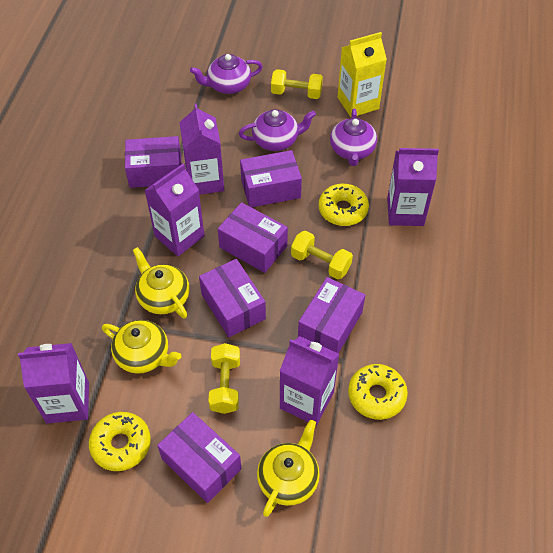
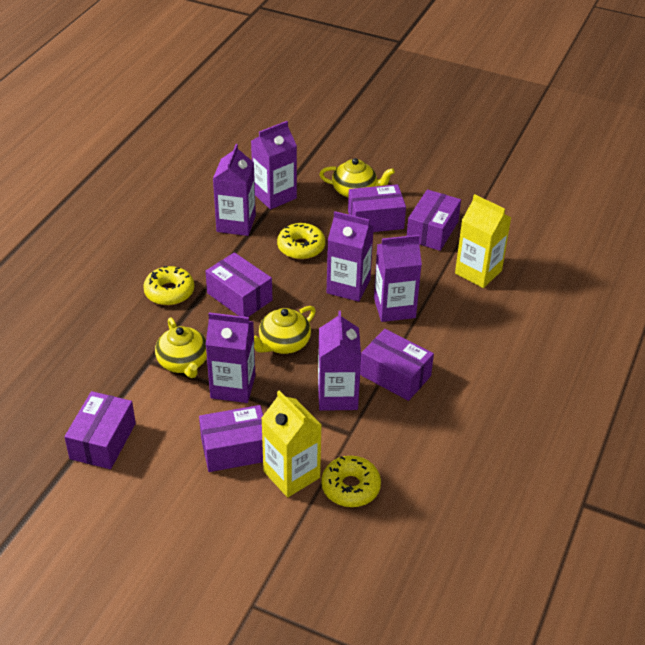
purple carton: 5 -> 6
purple teapot: 3 -> 0
yellow carton: 1 -> 2
yellow dumbbell: 3 -> 0

